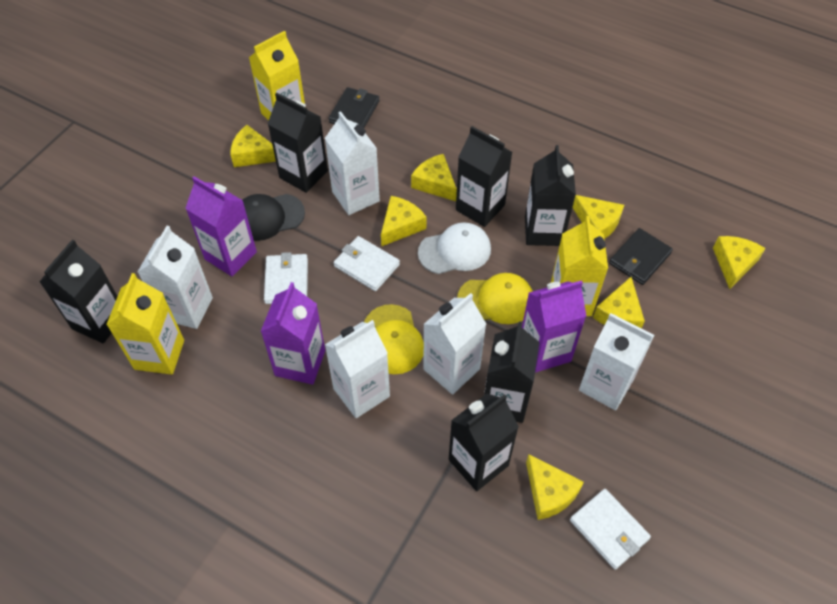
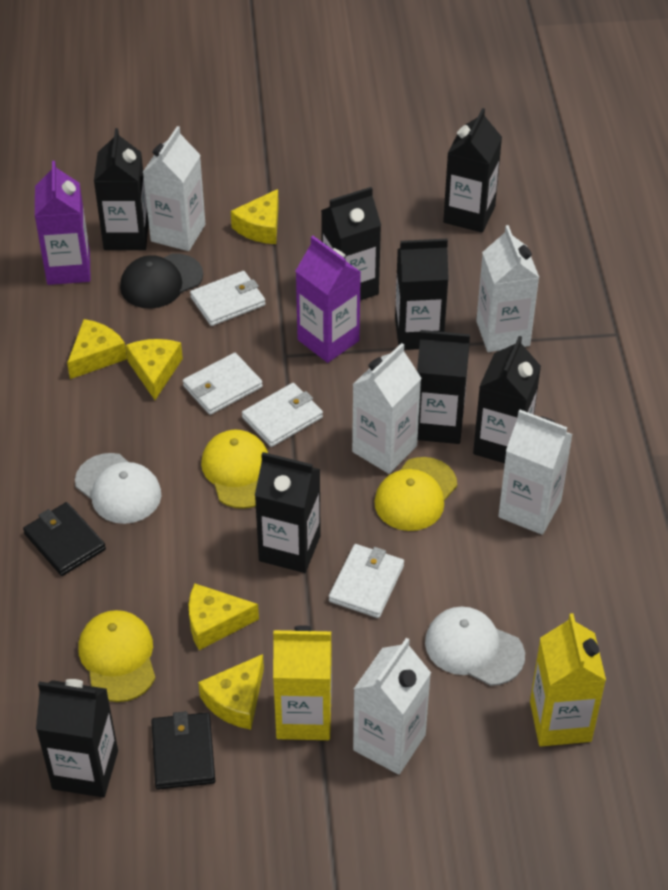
black carton: 6 -> 8
purple carton: 3 -> 2
white cap: 1 -> 2
white wallet: 3 -> 4
yellow cap: 2 -> 3
yellow carton: 3 -> 2
yellow cheese: 7 -> 5

